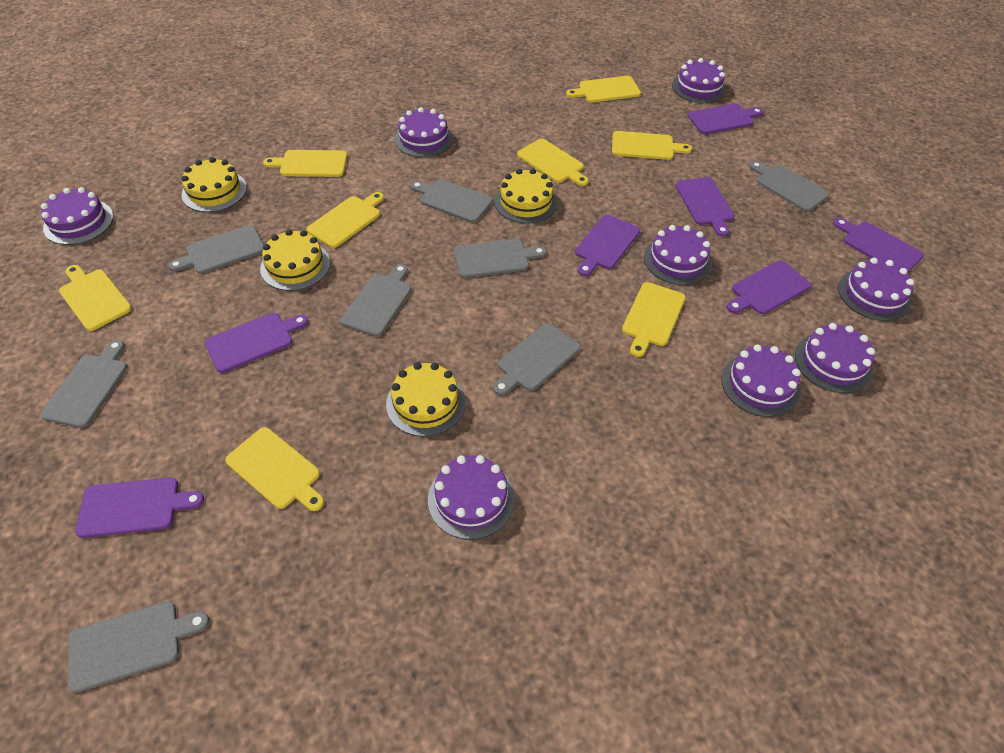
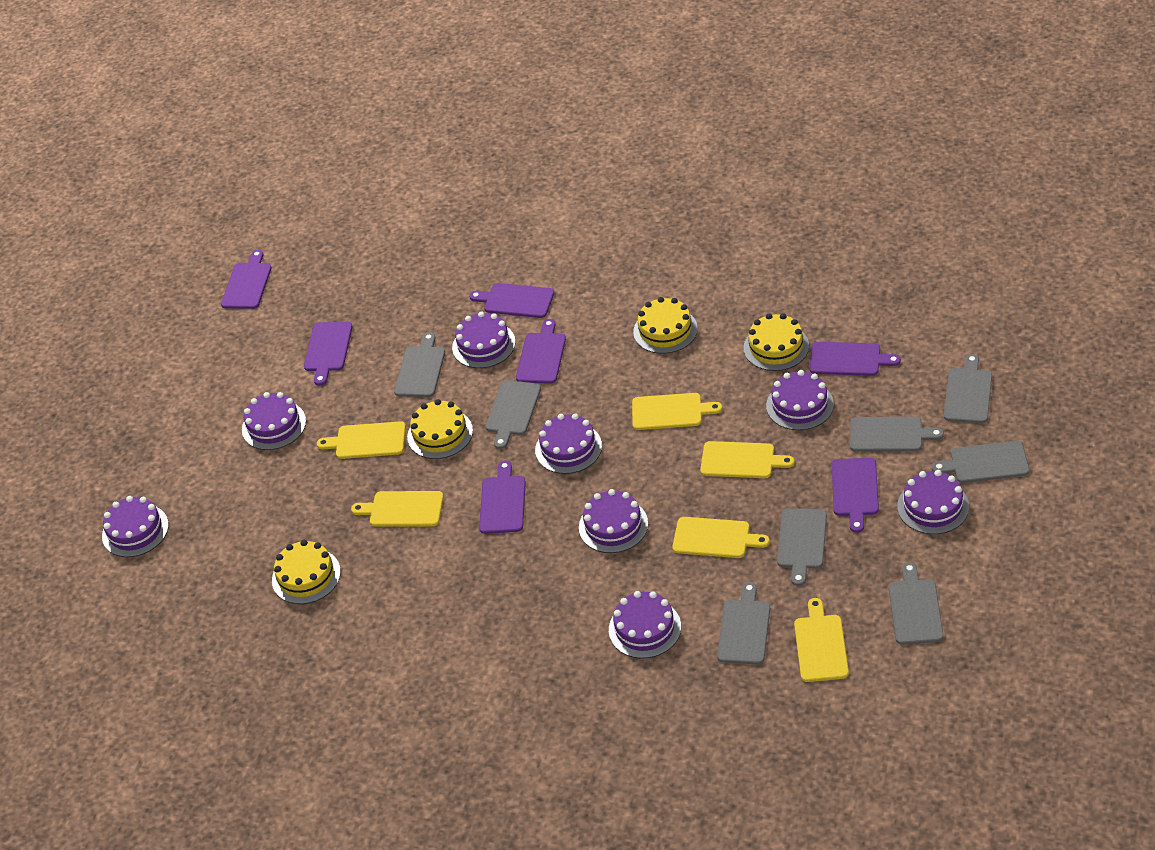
yellow cutting board: 8 -> 6

